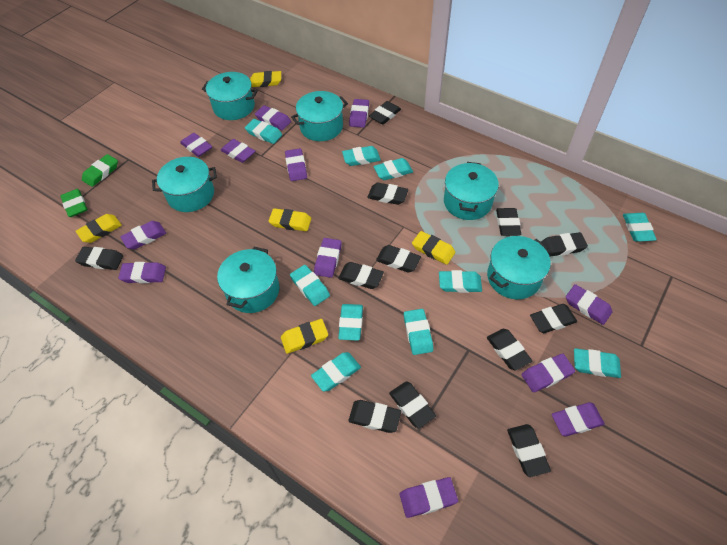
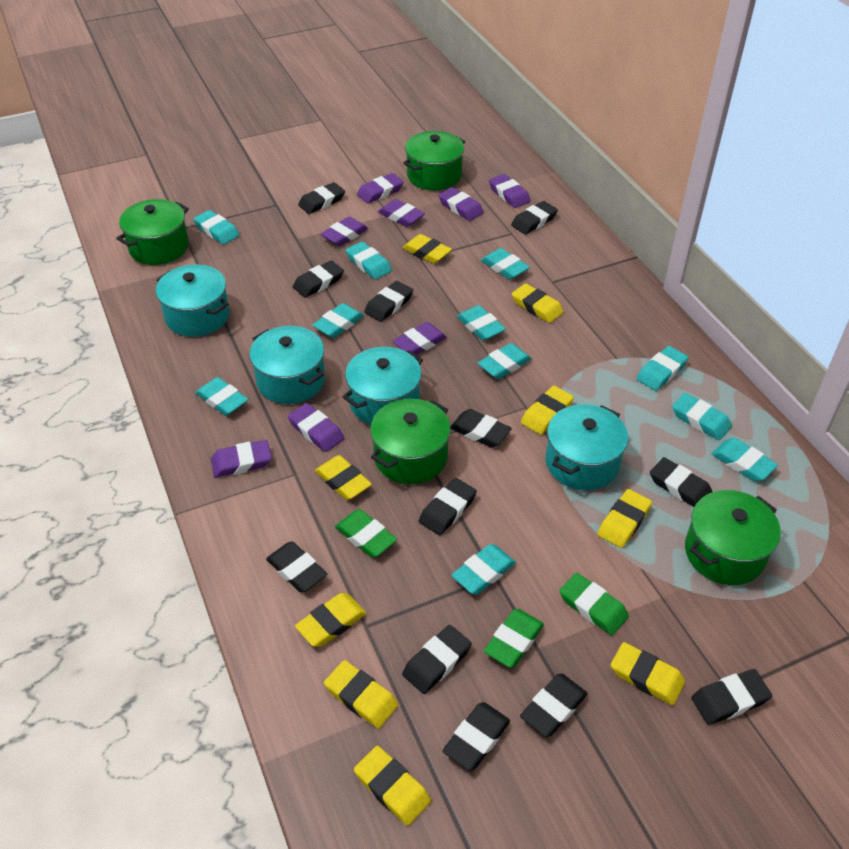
green eraser: 2 -> 3
green pot: 0 -> 4
purple eraser: 12 -> 8
turquoise eraser: 10 -> 11
turquoise pot: 6 -> 4
yellow eraser: 5 -> 9

